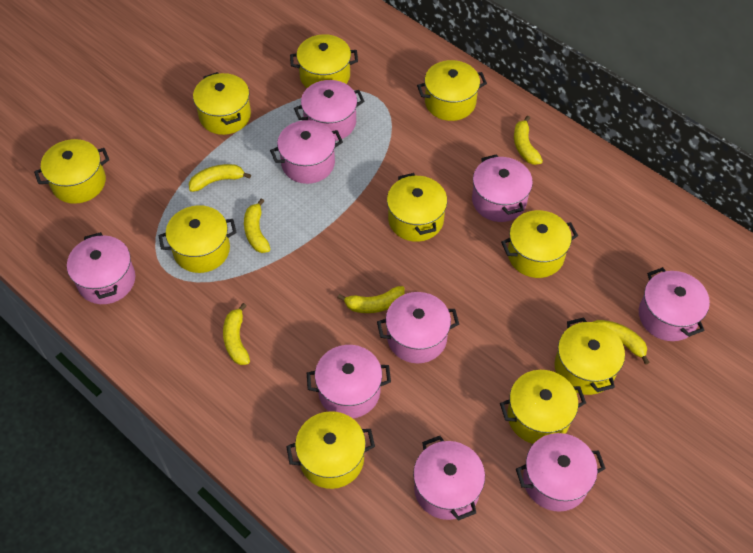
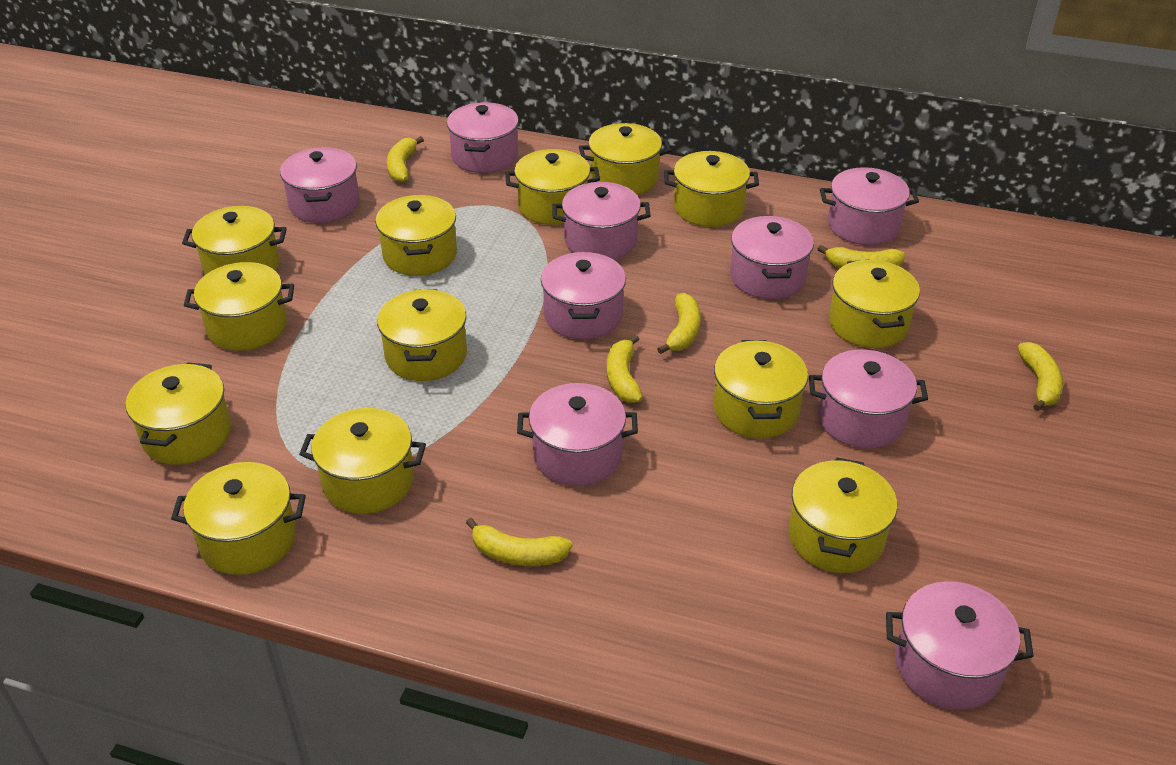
yellow pot: 10 -> 13

